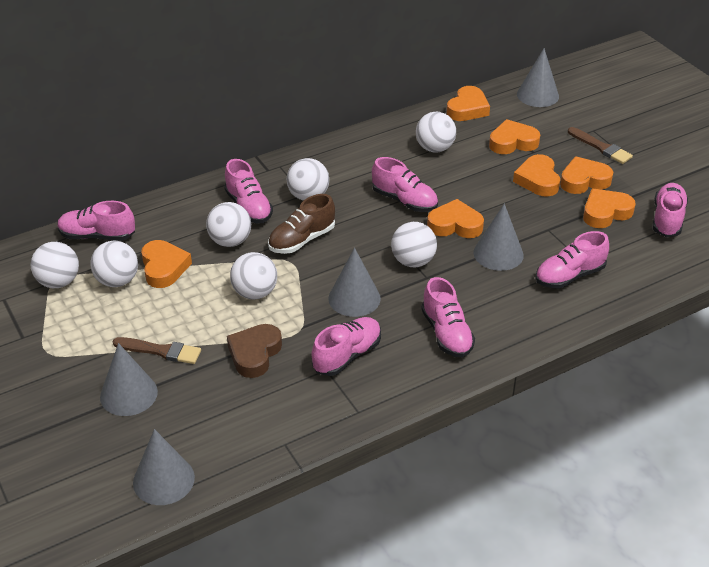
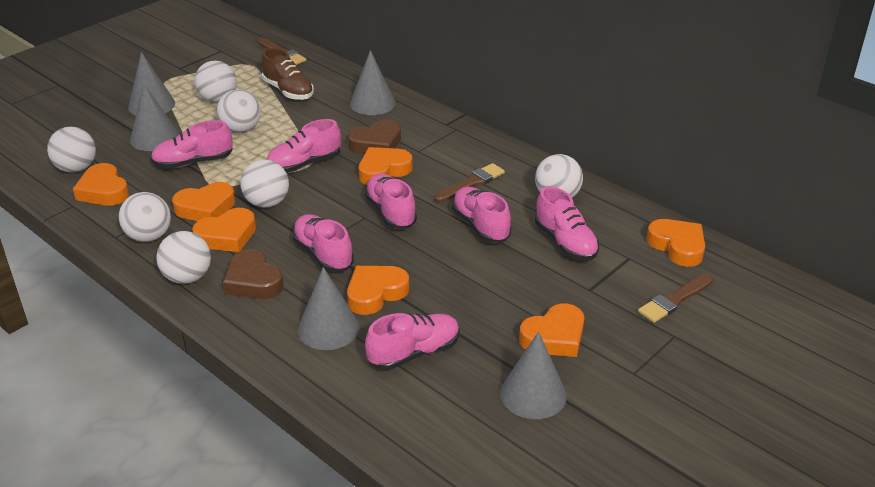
brown brush: 2 -> 3
brown heart: 1 -> 2

